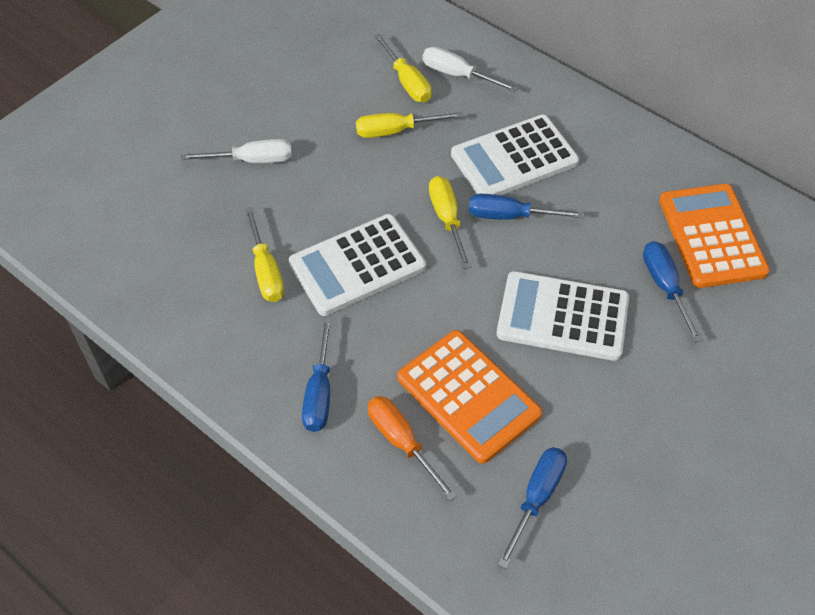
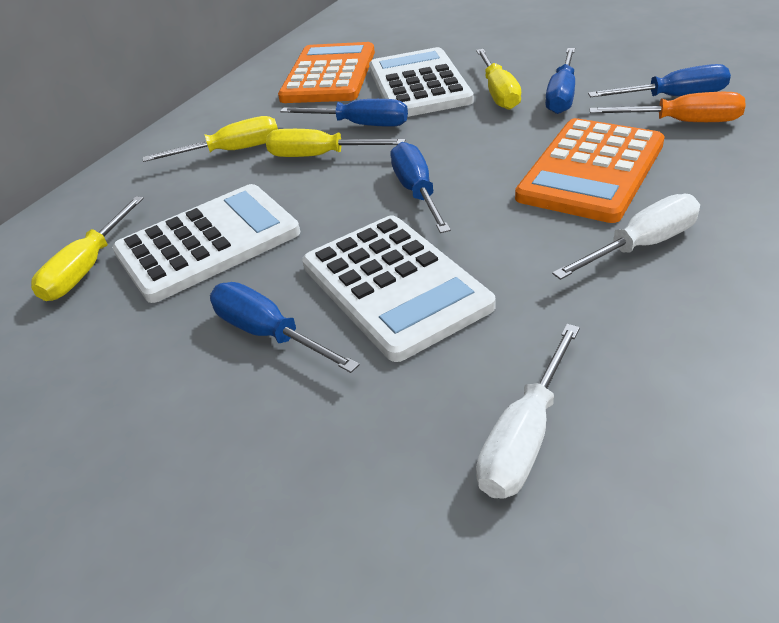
blue screwdriver: 4 -> 5

